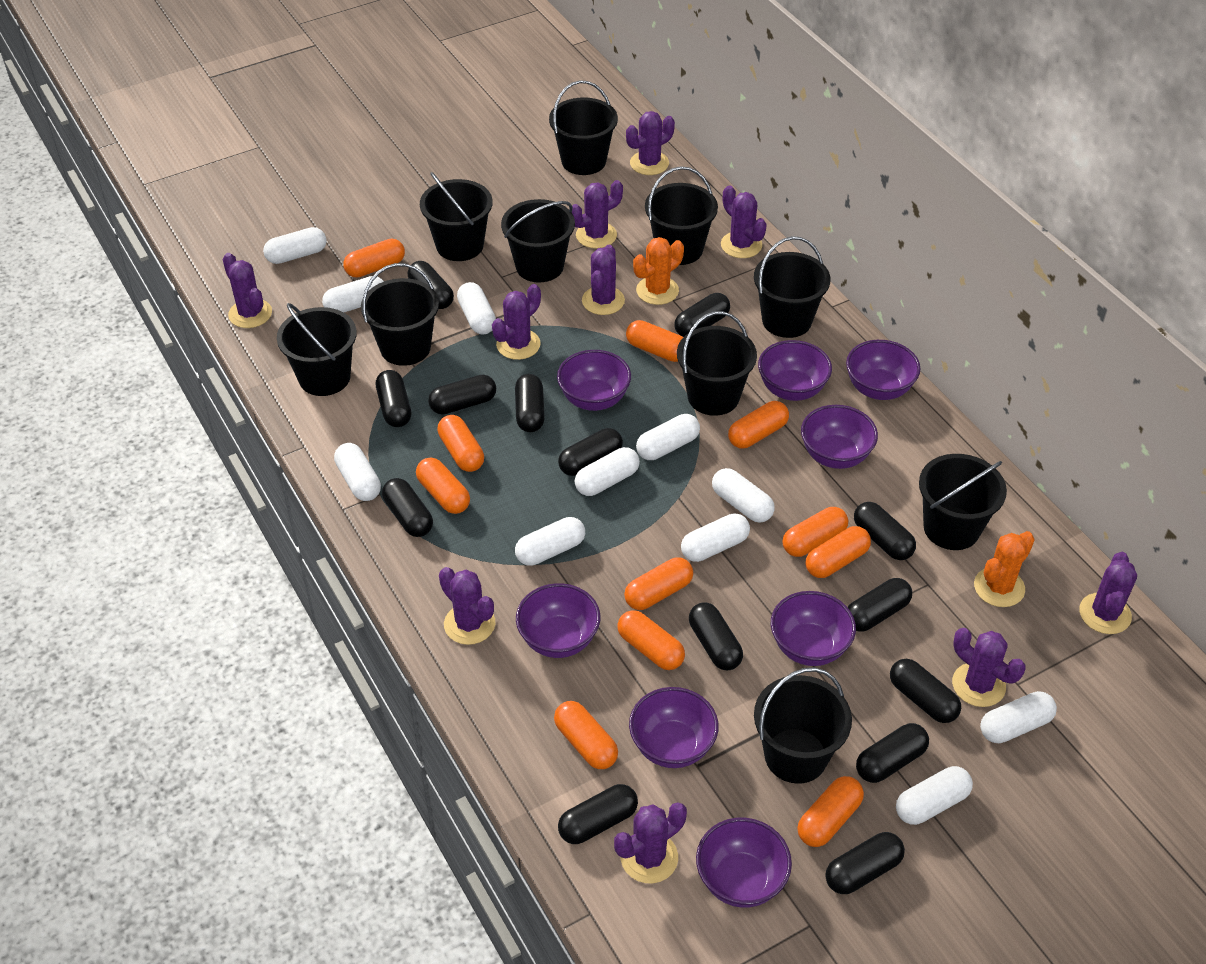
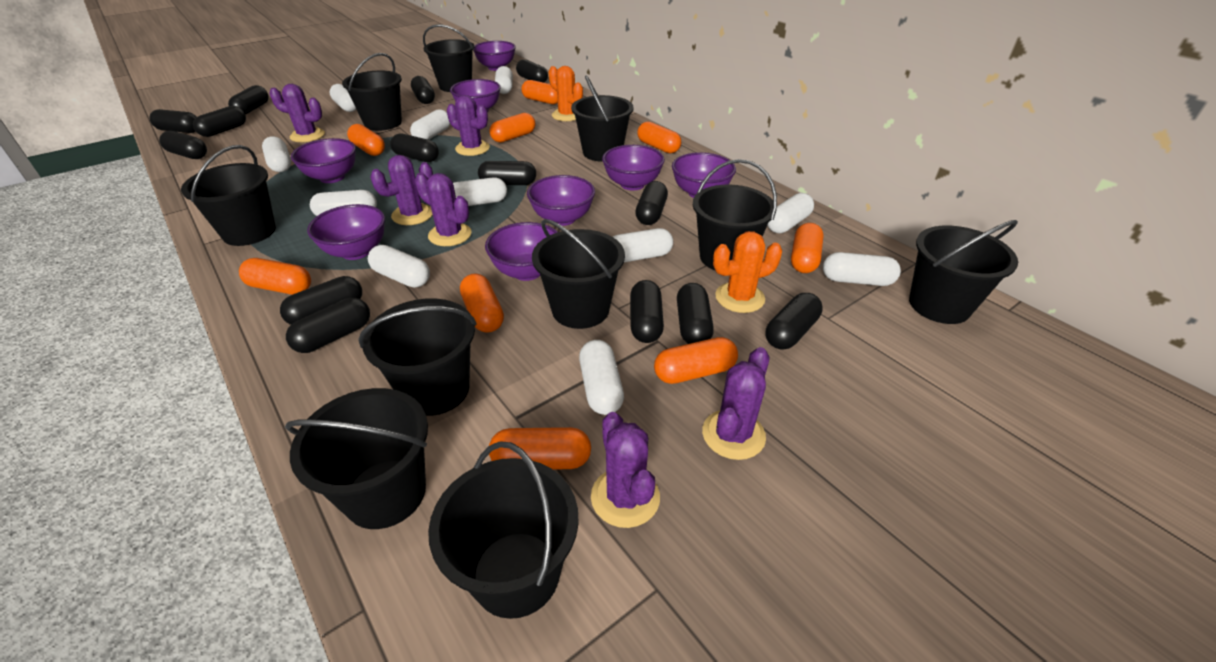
orange capsule: 11 -> 9
purple cactus: 10 -> 6

